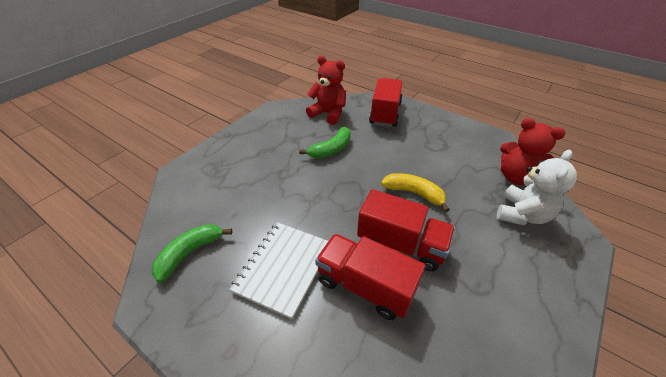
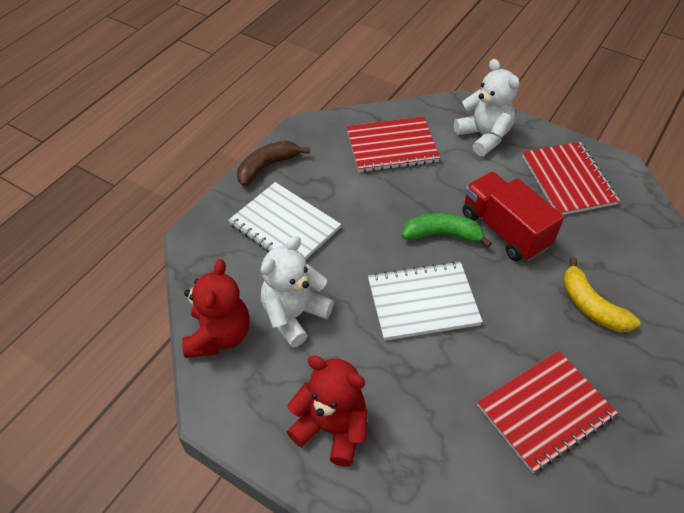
brown banana: 0 -> 1
green banana: 2 -> 1
red notebook: 0 -> 3
red truck: 3 -> 1
white notebook: 1 -> 2
white teddy bear: 1 -> 2

